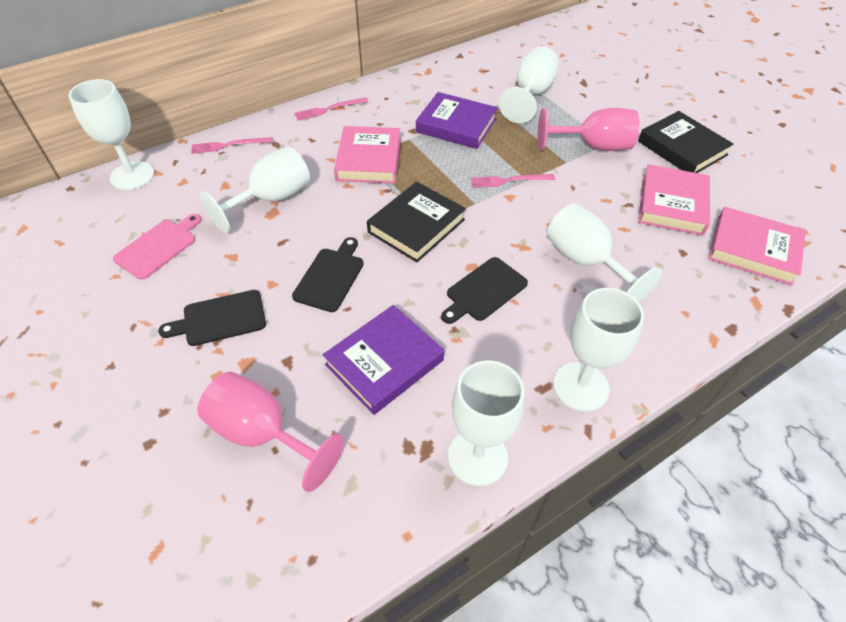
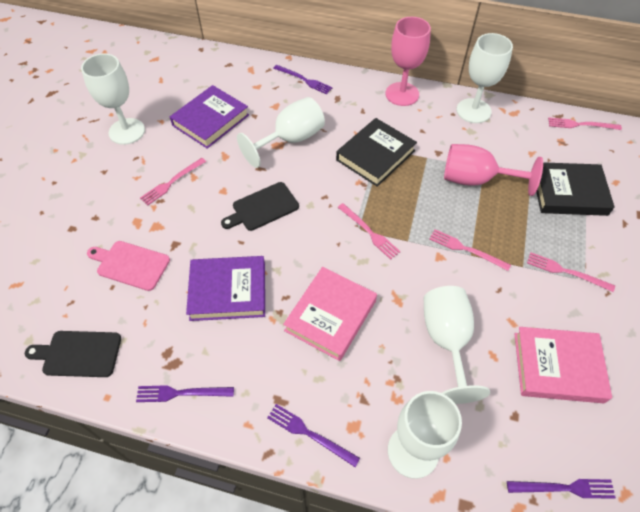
black cutting board: 3 -> 2
pink book: 3 -> 2
pink fork: 3 -> 5
purple fork: 0 -> 4
white goblet: 6 -> 5

